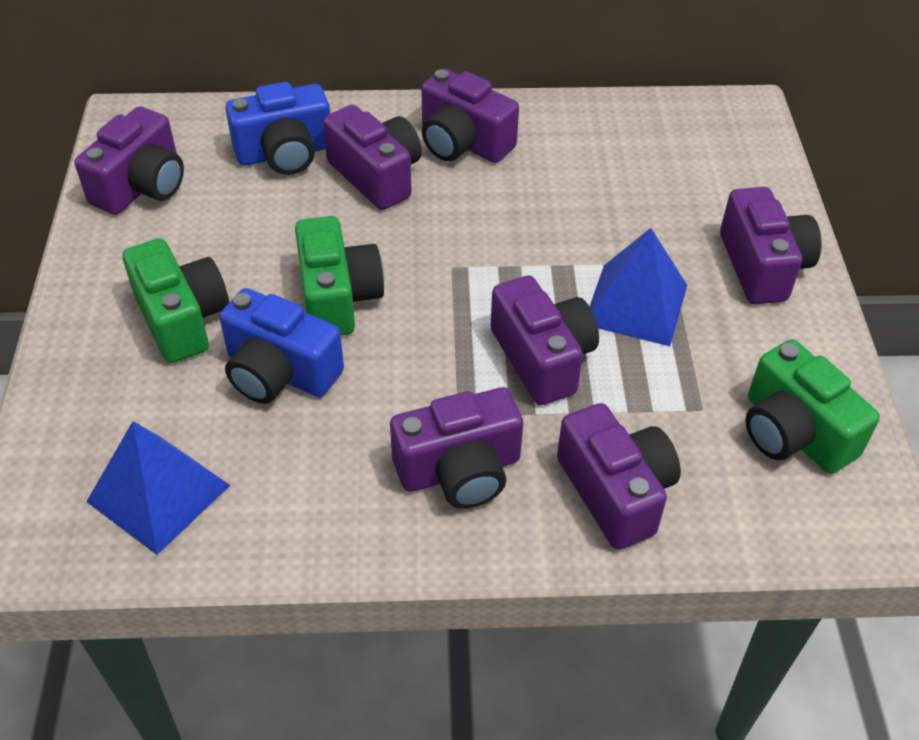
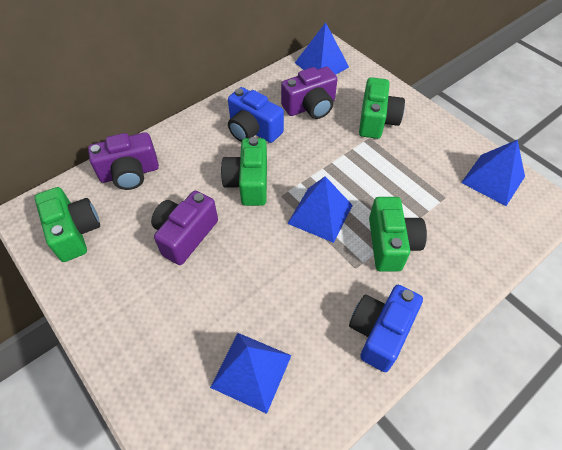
blue pyramid: 2 -> 4
green camera: 3 -> 4
purple camera: 7 -> 3

